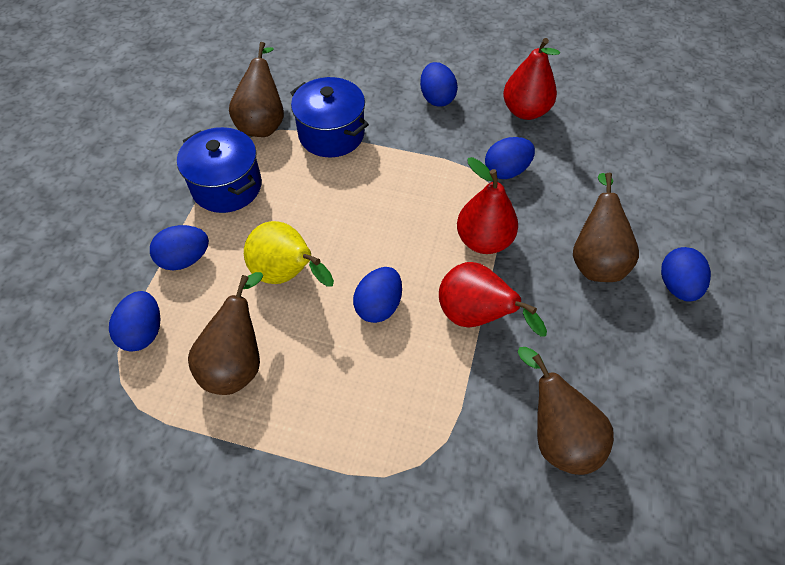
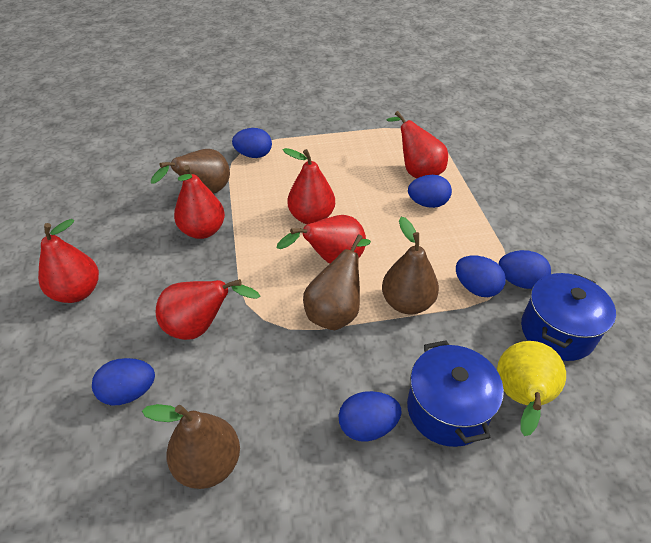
red pear: 3 -> 6

